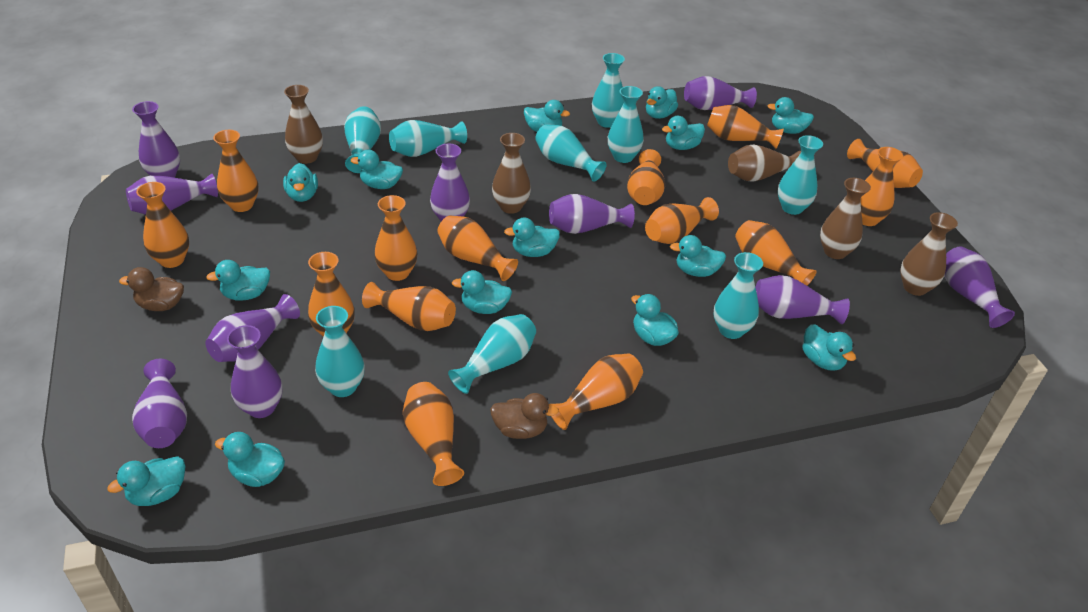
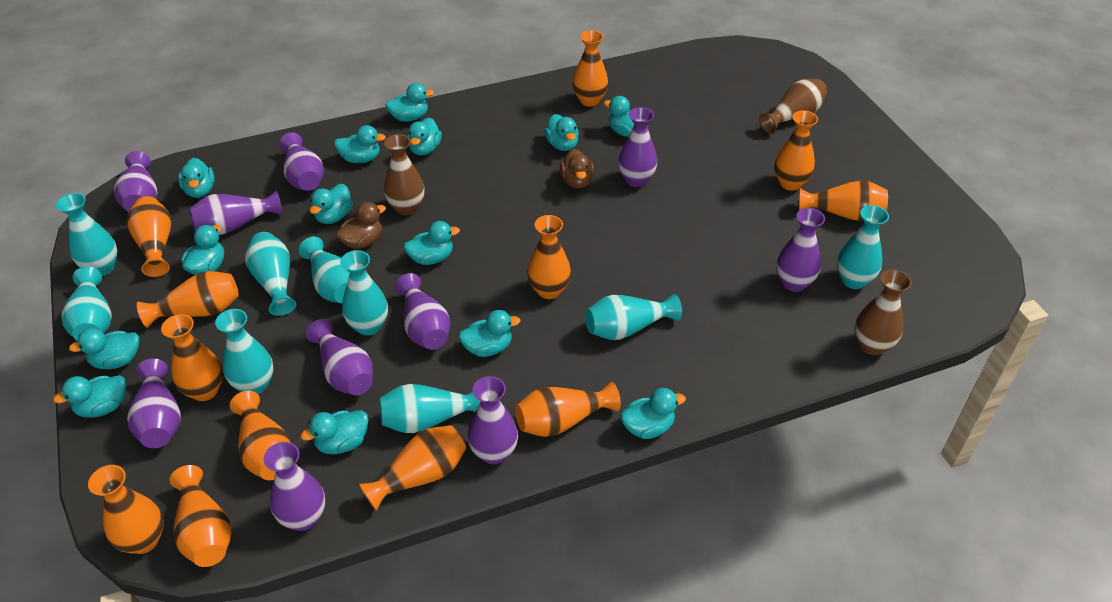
brown vase: 5 -> 3
orange vase: 14 -> 12

